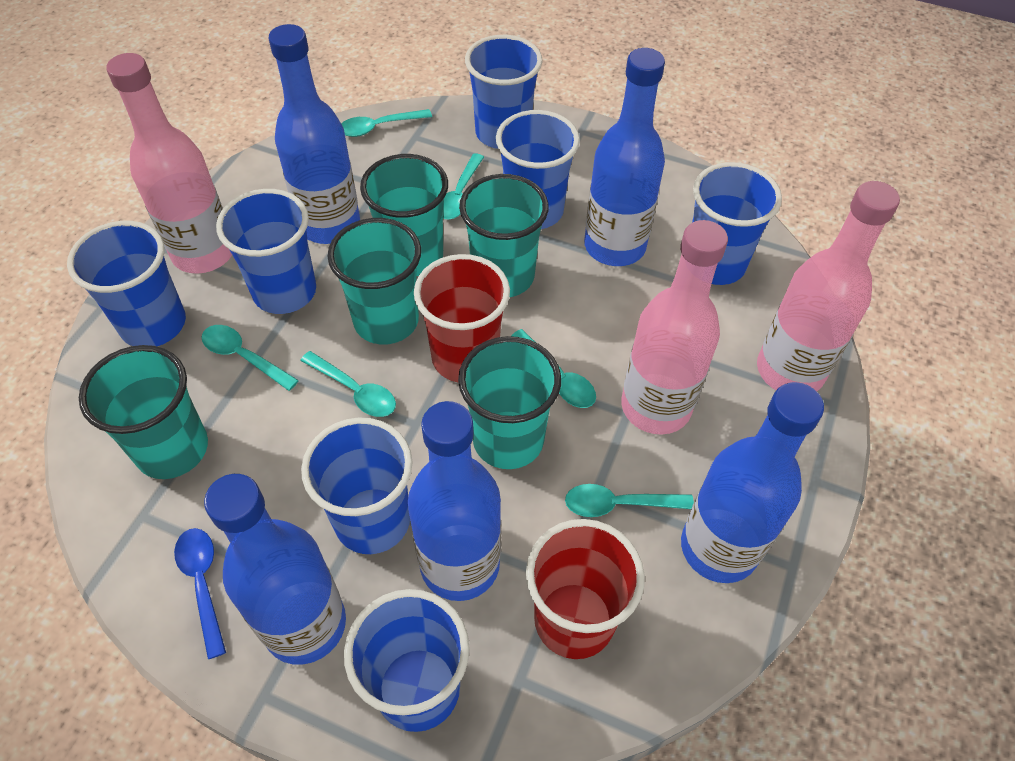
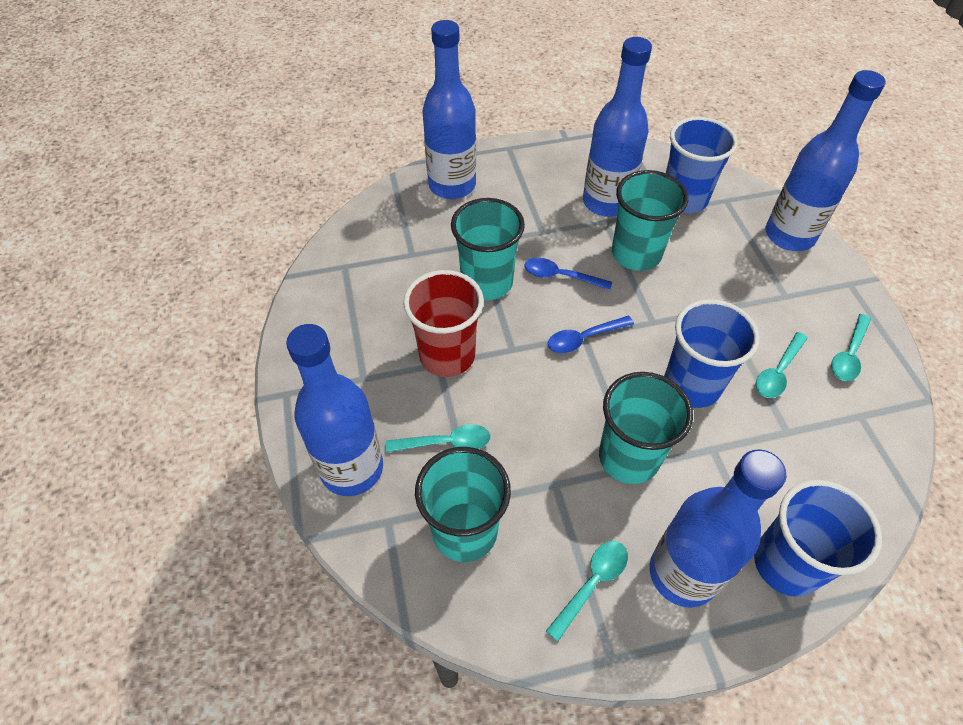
blue cup: 7 -> 3
blue spoon: 1 -> 2
pink bottle: 3 -> 0
red cup: 2 -> 1
turquoise cup: 5 -> 4
turquoise spoon: 6 -> 4

